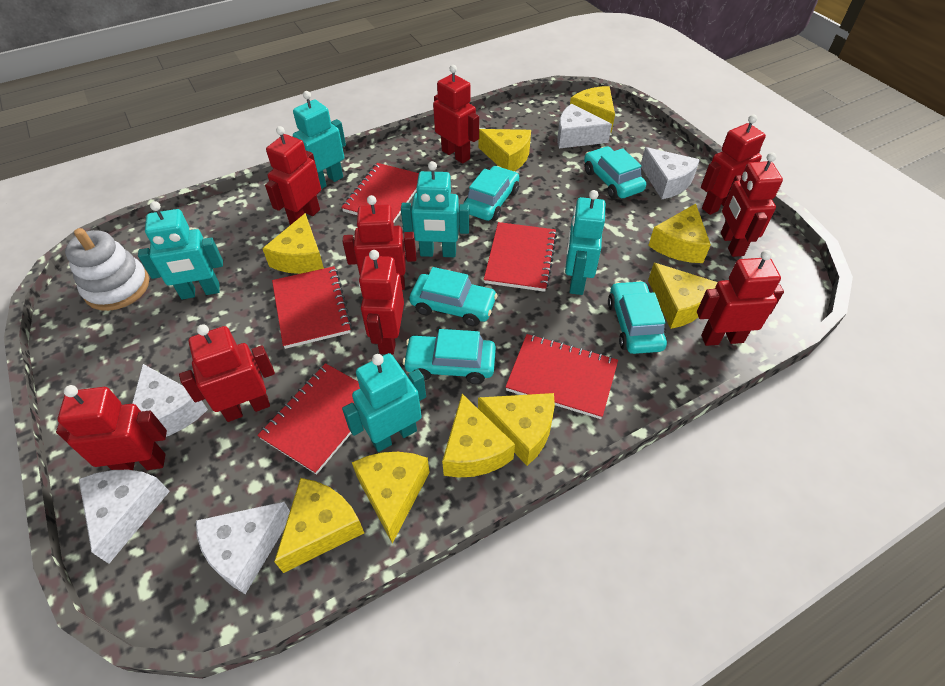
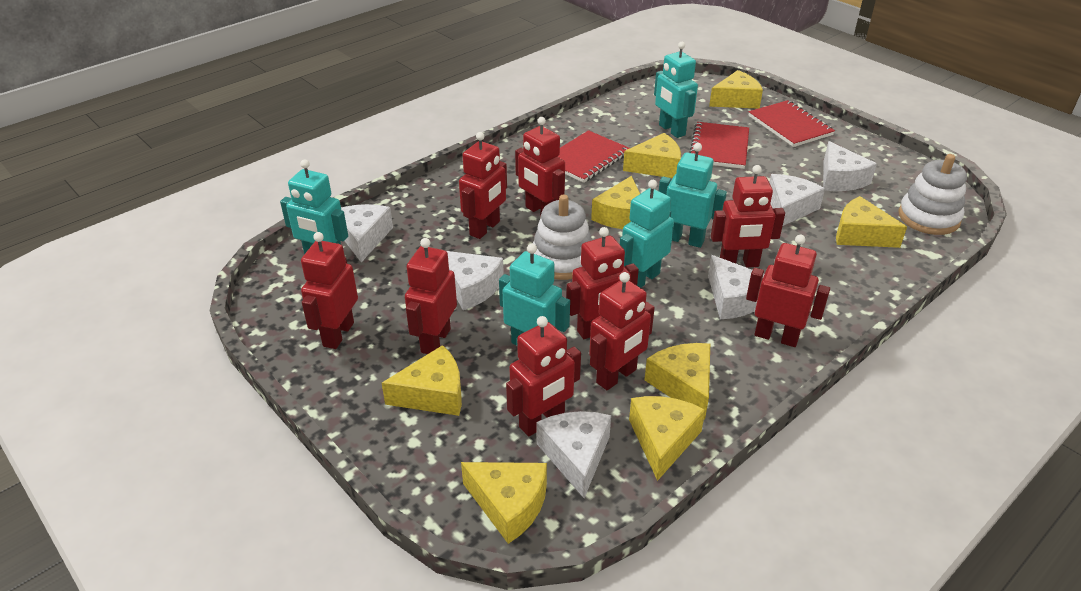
red notebook: 5 -> 3
turquoise car: 5 -> 0
white cheese: 5 -> 6
white stacking toy: 1 -> 2
yellow cheese: 9 -> 8

